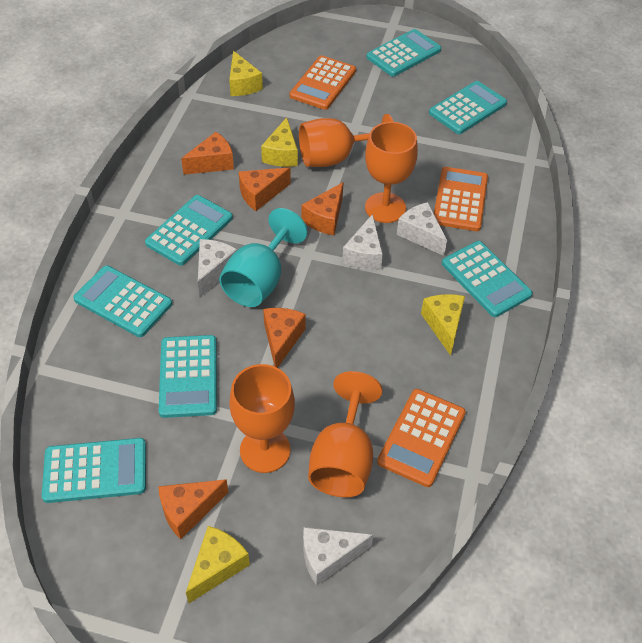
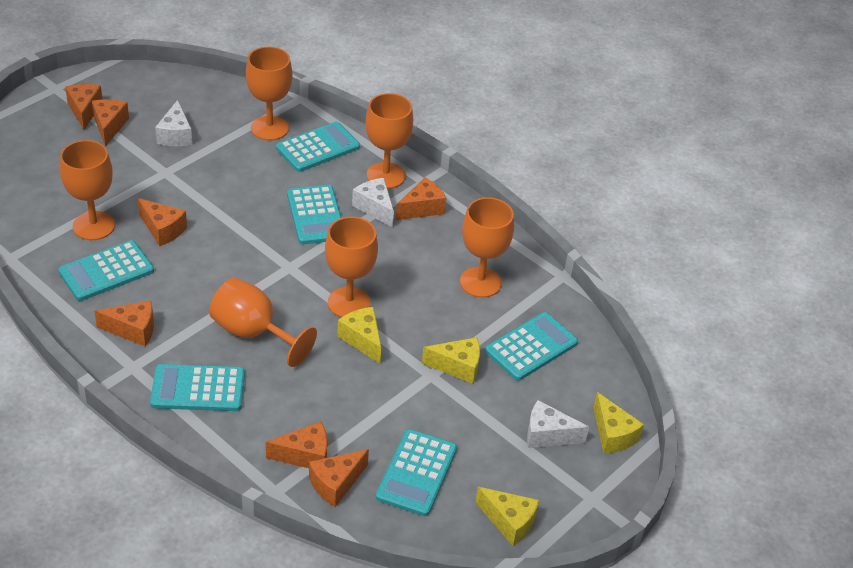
orange calculator: 3 -> 0
orange cheese: 5 -> 7
orange goblet: 4 -> 6
turquoise calculator: 7 -> 6
turquoise goblet: 1 -> 0
white cheese: 4 -> 3

